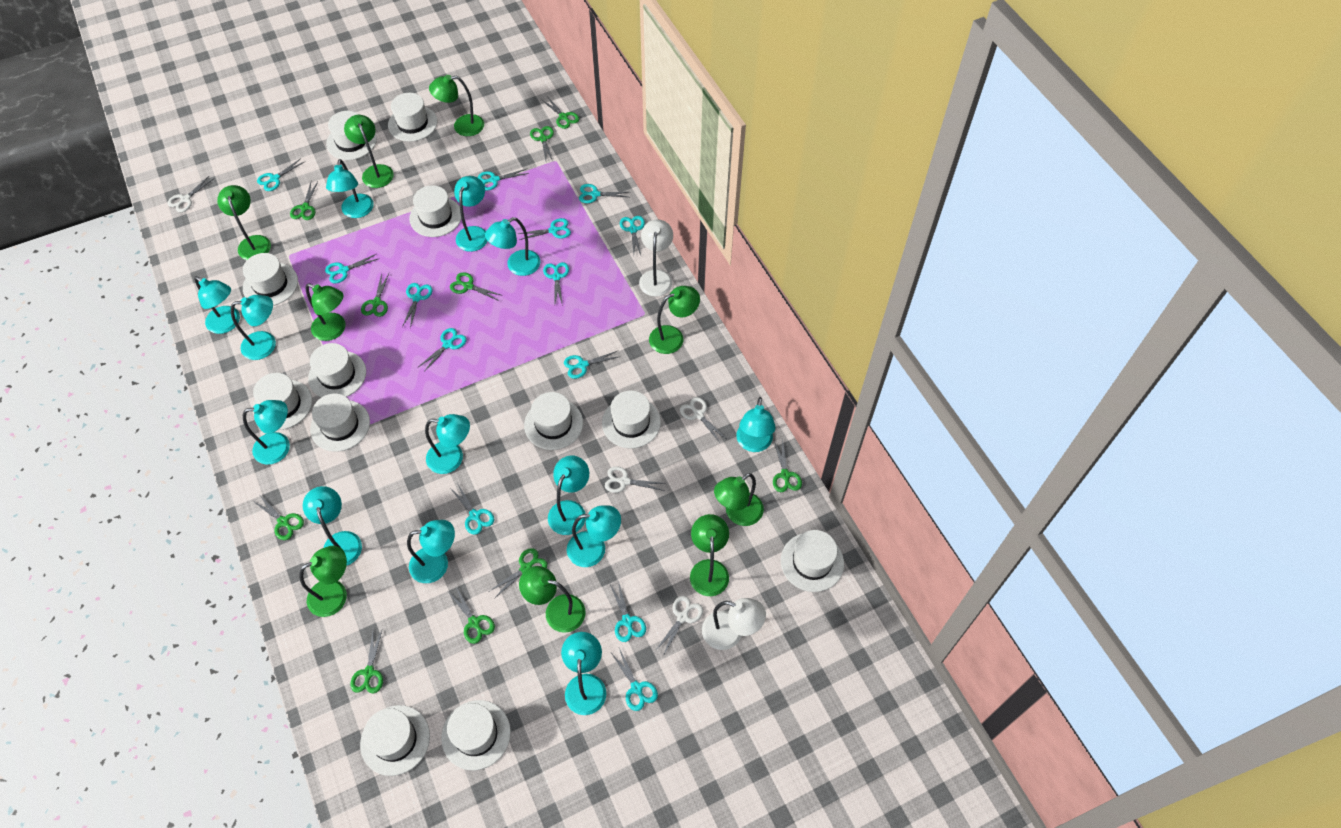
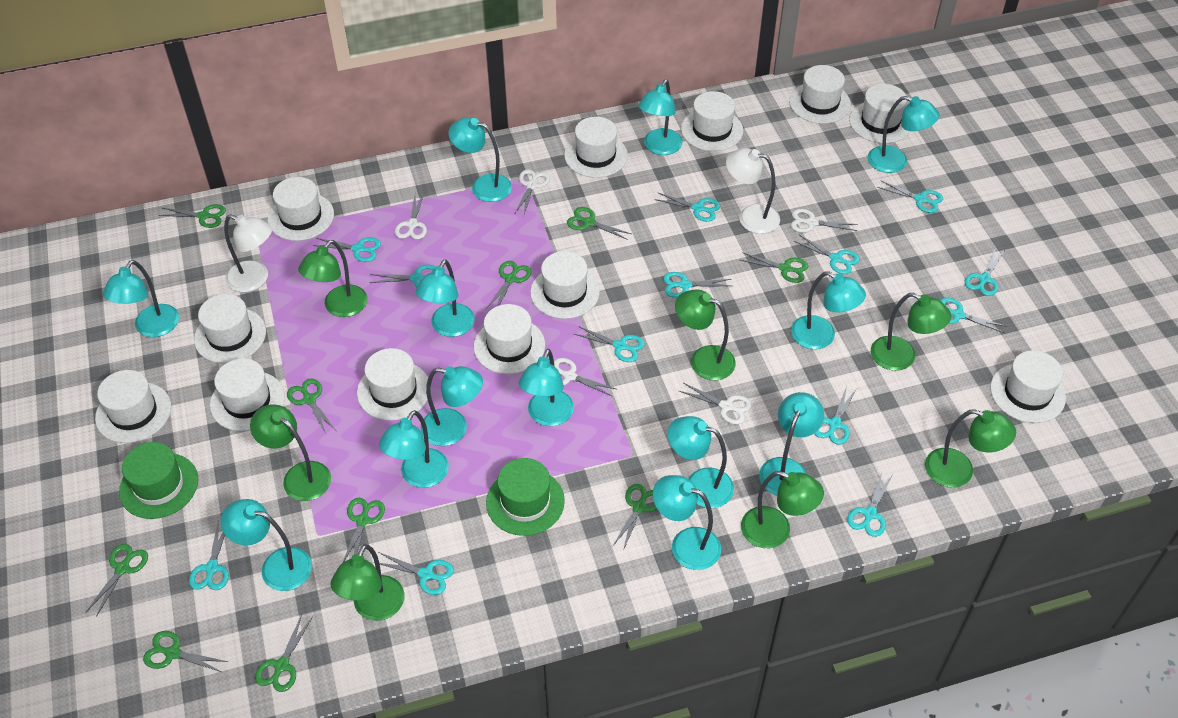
green hat: 0 -> 2
green lamp: 9 -> 7
white scissors: 4 -> 5

